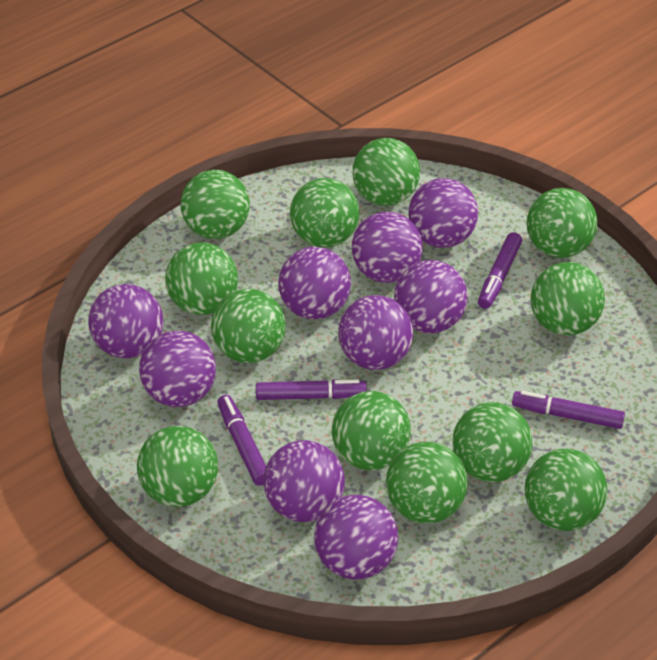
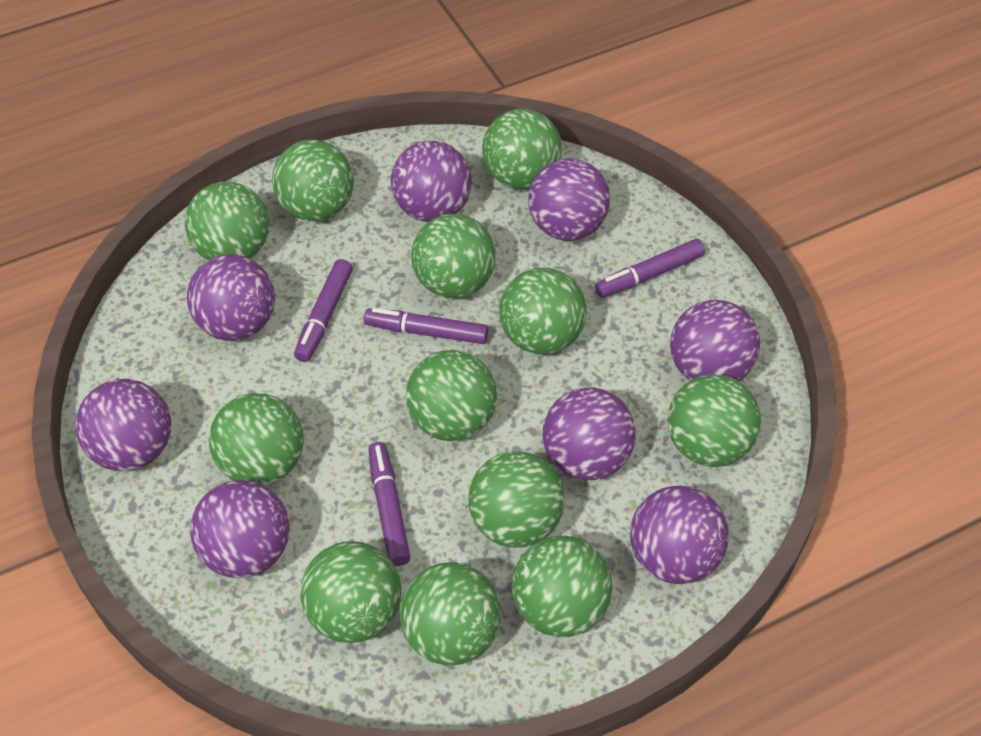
purple ball: 9 -> 8

